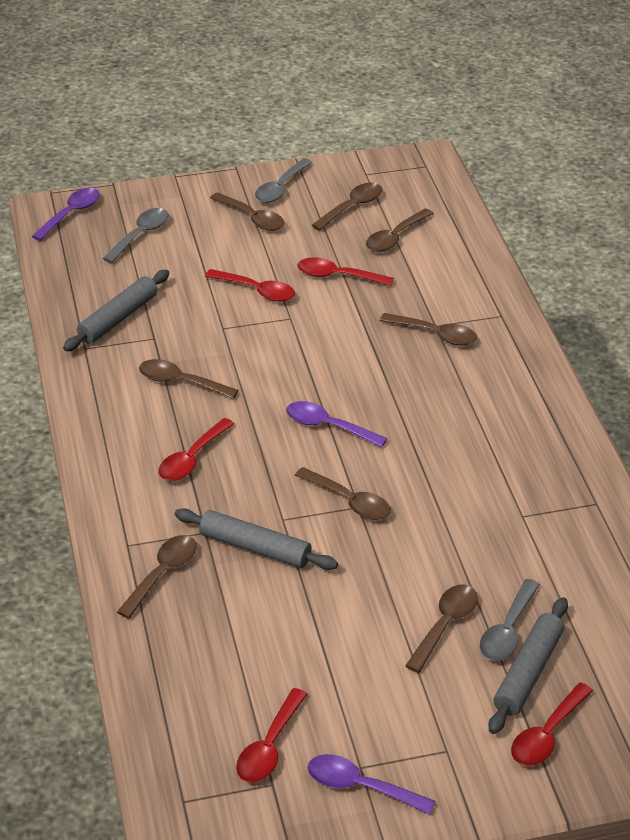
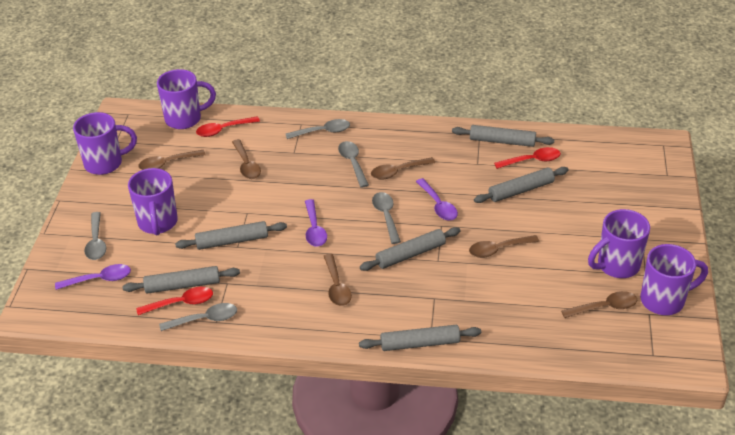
brown spoon: 8 -> 6
grey rolling pin: 3 -> 6
grey spoon: 3 -> 5
purple mug: 0 -> 5
red spoon: 5 -> 3

